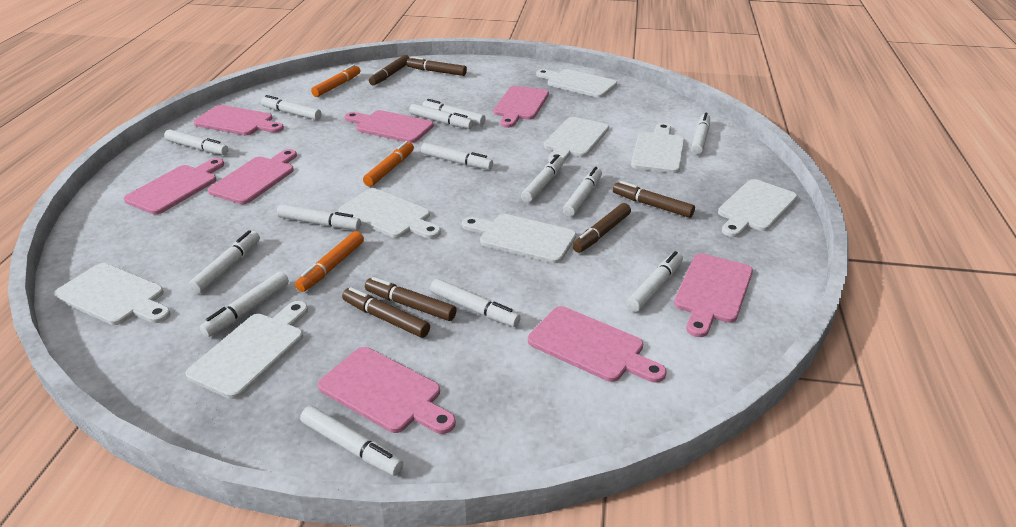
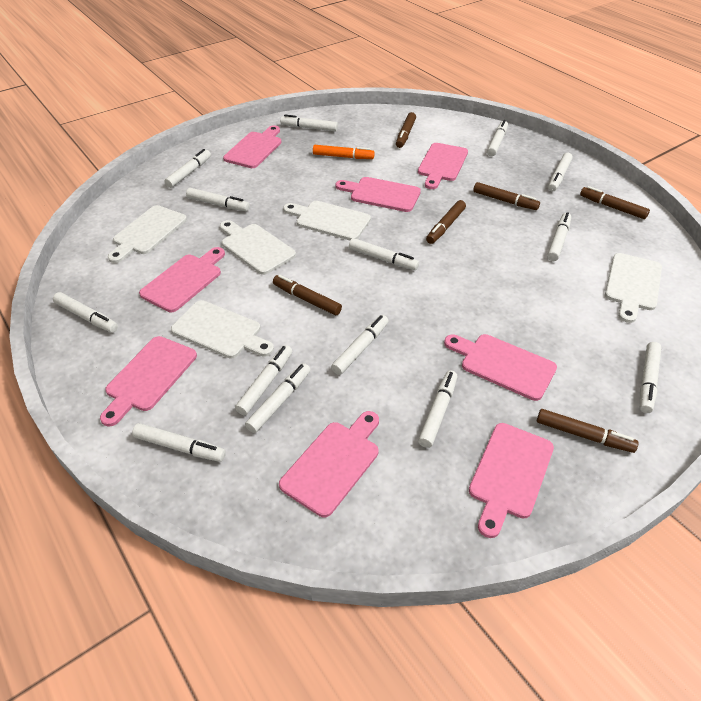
orange marker: 3 -> 1
white cutting board: 8 -> 5

